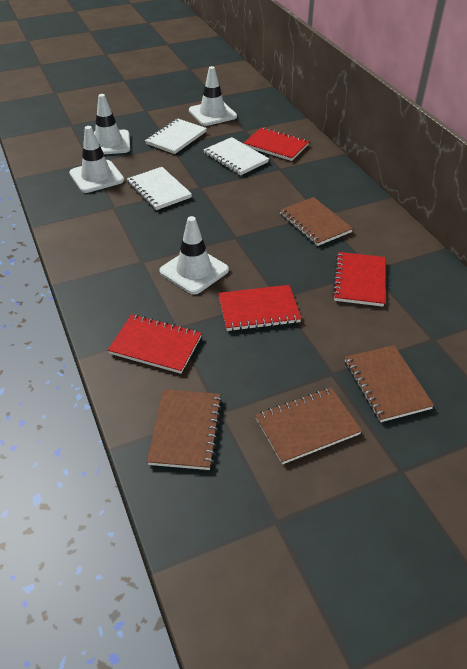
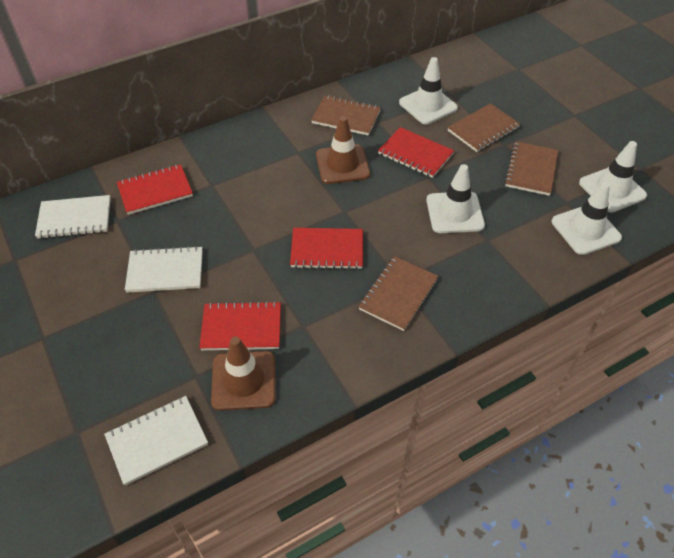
brown traffic cone: 0 -> 2

